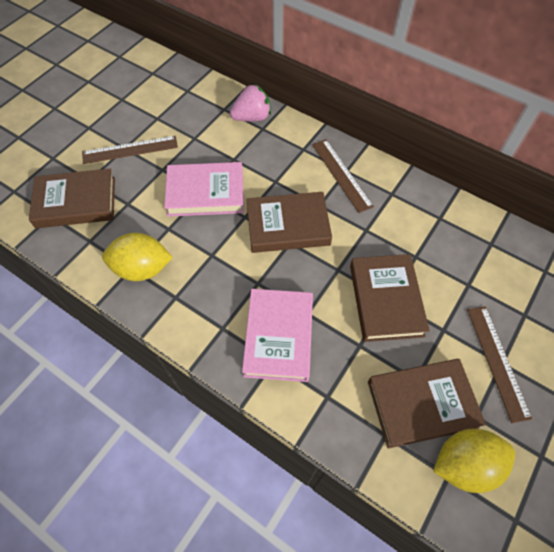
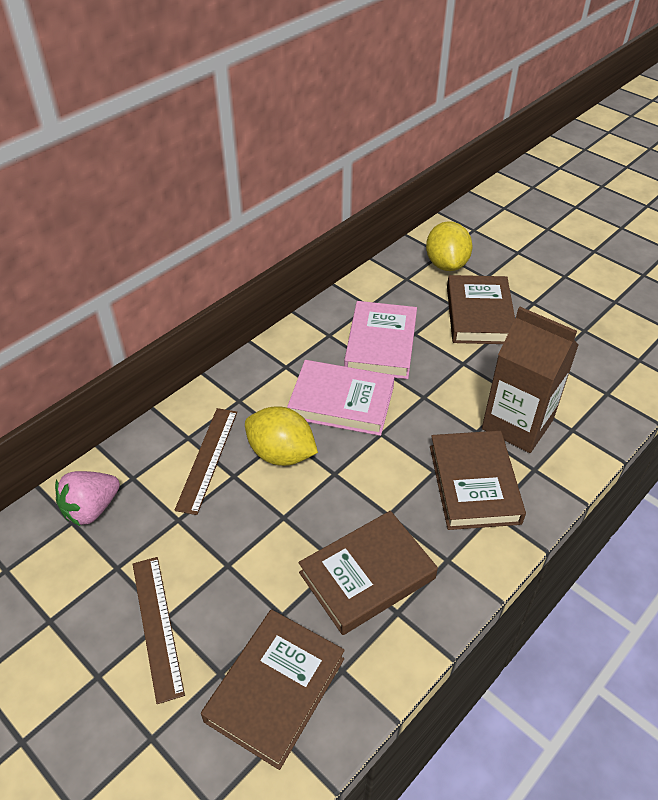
brown carton: 0 -> 1
brown ruler: 3 -> 2

